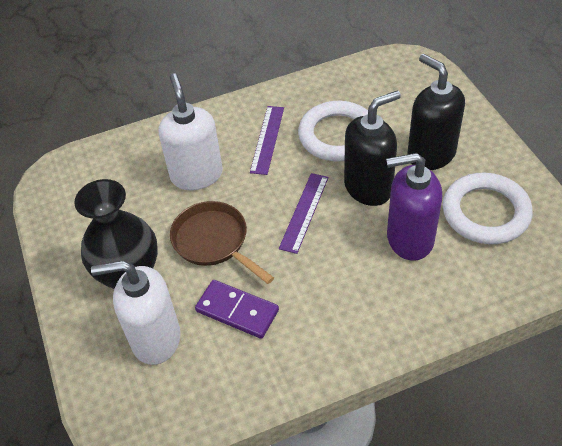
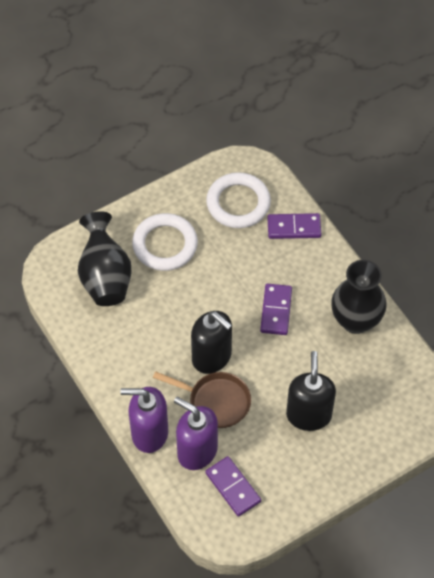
black vase: 1 -> 2
purple domino: 1 -> 3
purple ruler: 2 -> 0
purple soap dispenser: 1 -> 2
white soap dispenser: 2 -> 0

